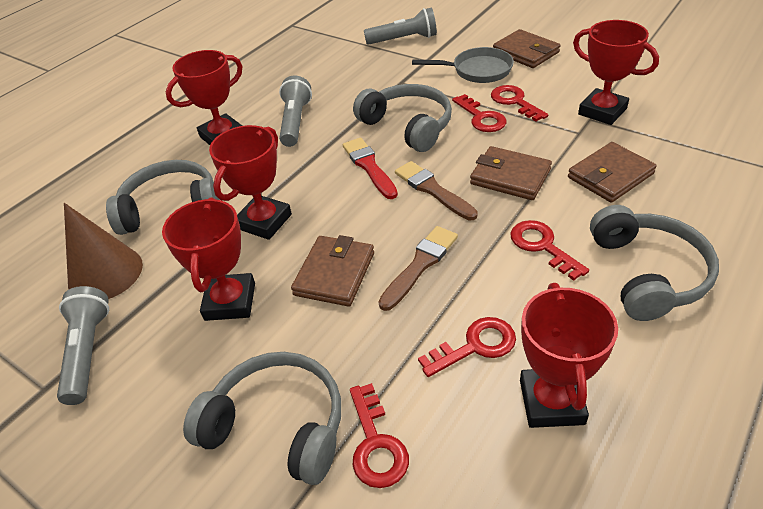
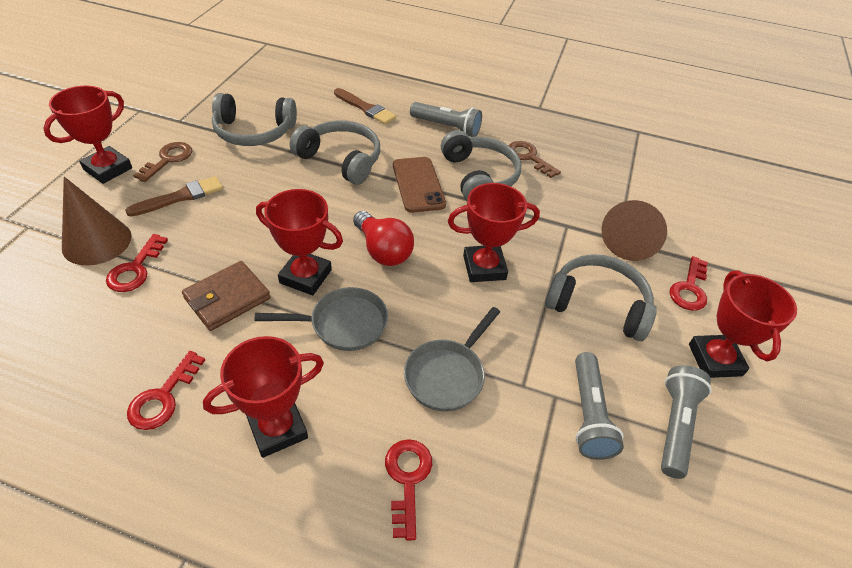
brown cone: 1 -> 2
brown key: 0 -> 2
brown phone: 0 -> 1
brown wallet: 4 -> 1
grey pan: 1 -> 2
red brush: 1 -> 0
red key: 5 -> 4
red light bulb: 0 -> 1

